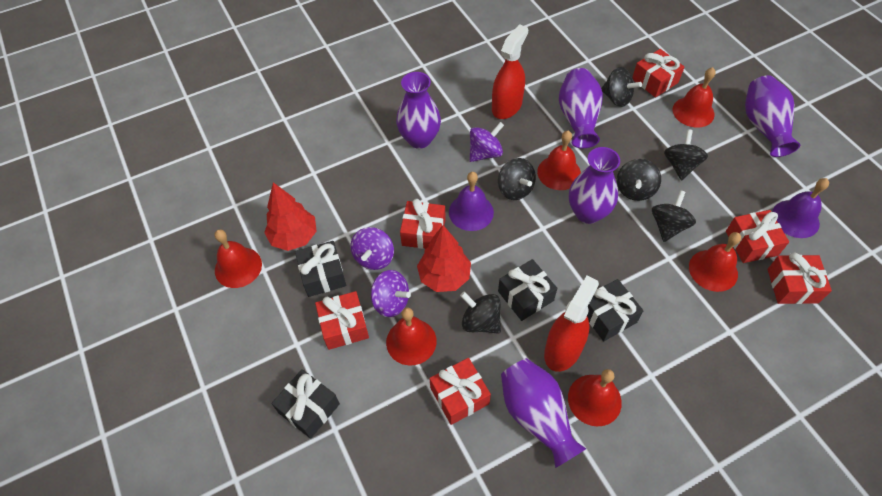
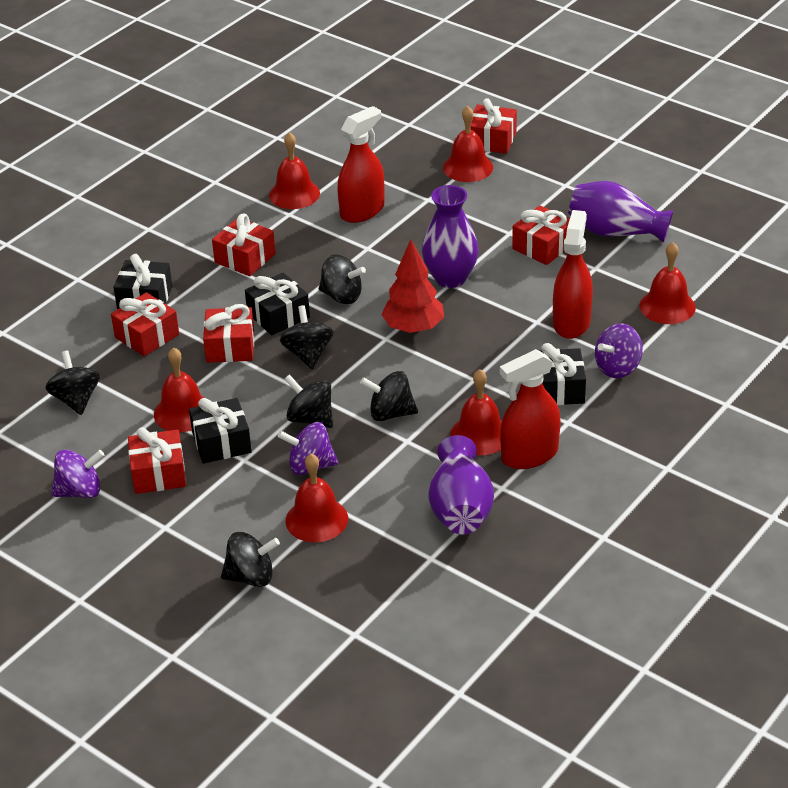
purple bell: 2 -> 0
purple vase: 5 -> 3
red spray bottle: 2 -> 3
red tree: 2 -> 1

